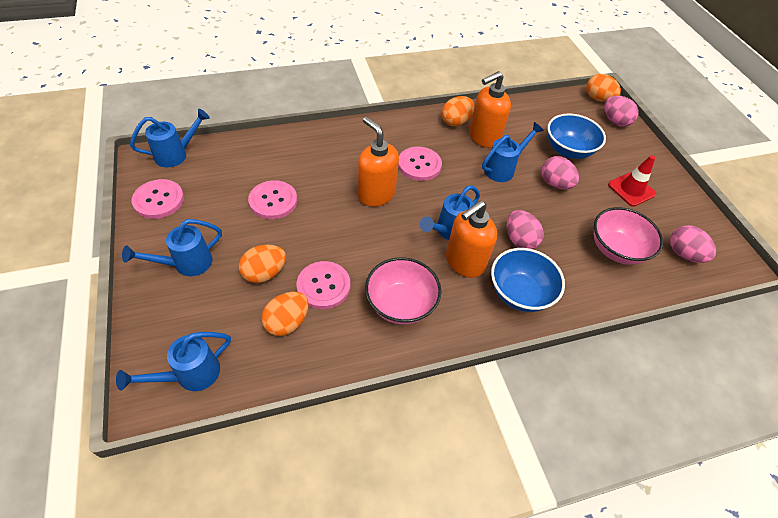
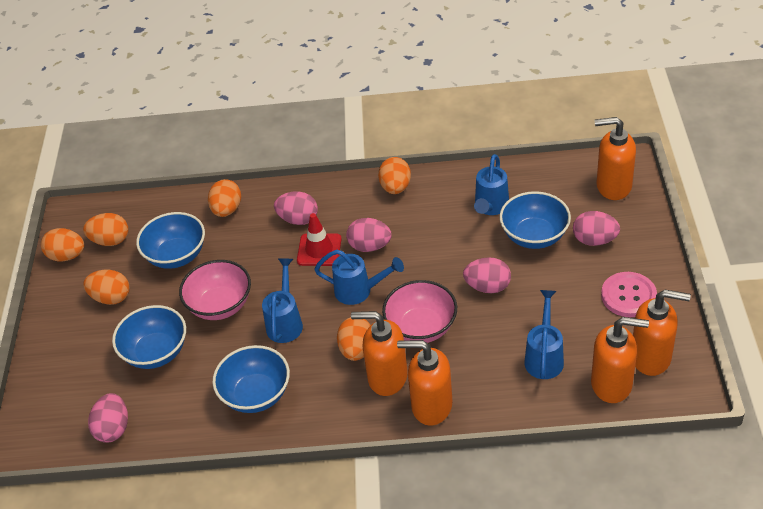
blue bowl: 2 -> 4
blue watering can: 5 -> 4
orange egg: 4 -> 6
orange soap dispenser: 3 -> 5
pink button: 4 -> 1
pink egg: 4 -> 5

